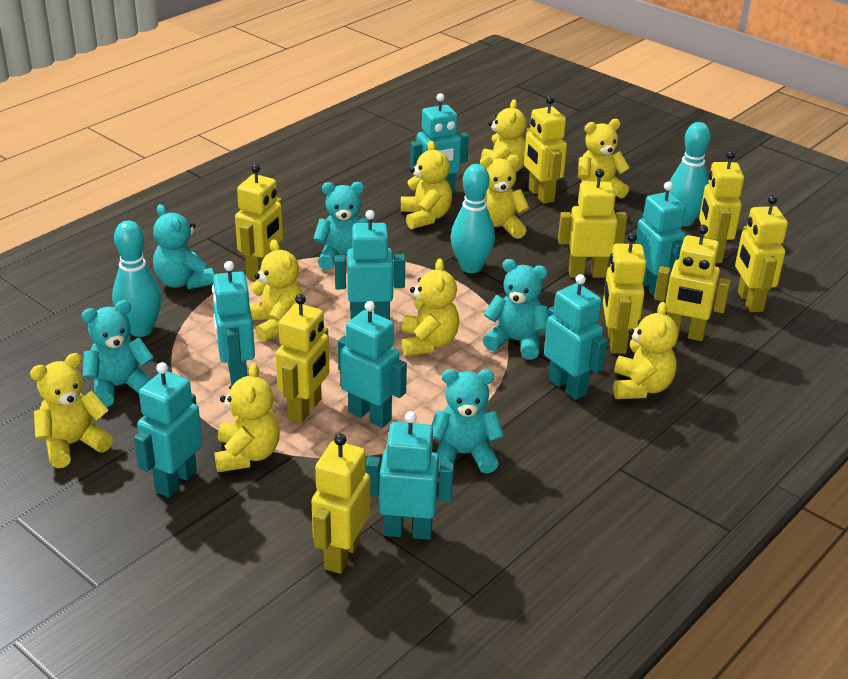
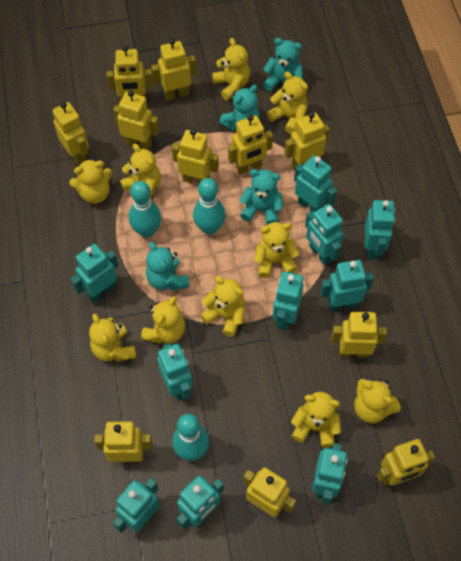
turquoise robot: 8 -> 10
turquoise teddy bear: 5 -> 4
yellow robot: 9 -> 11
yellow teddy bear: 9 -> 10

